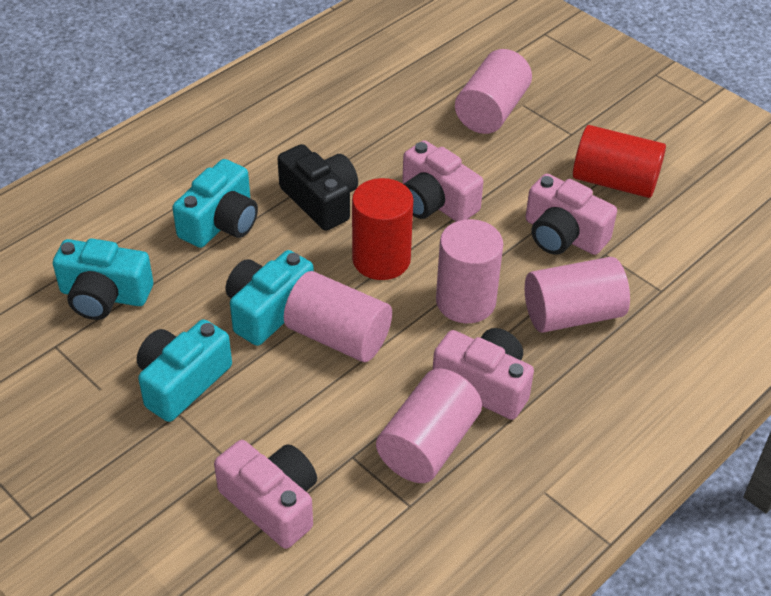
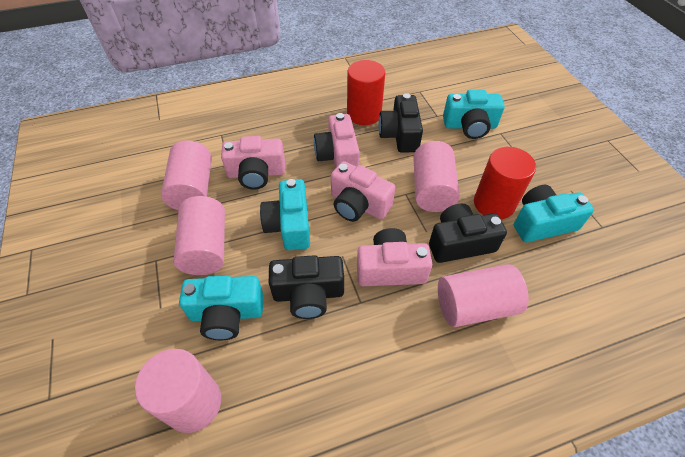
black camera: 1 -> 3

